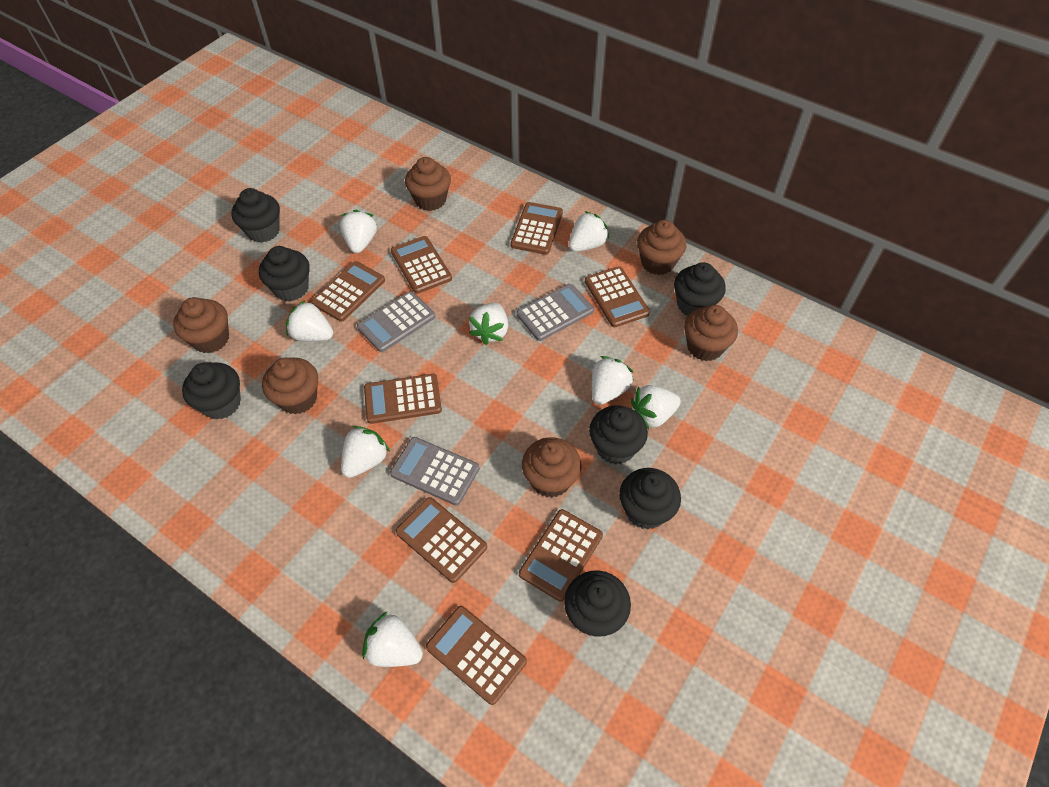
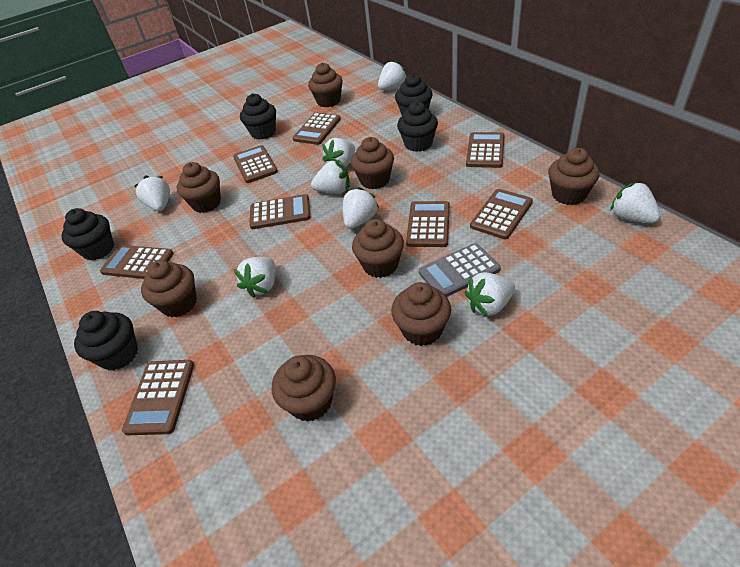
black cupcake: 7 -> 5
brown cupcake: 6 -> 8
grey calculator: 3 -> 1

